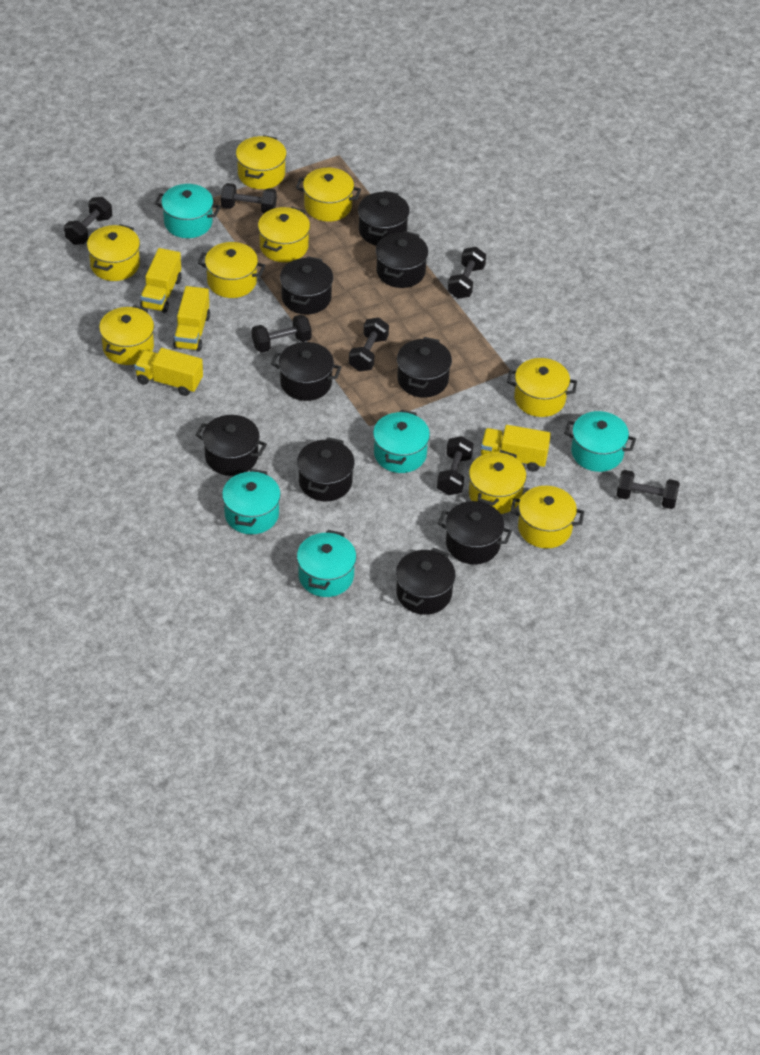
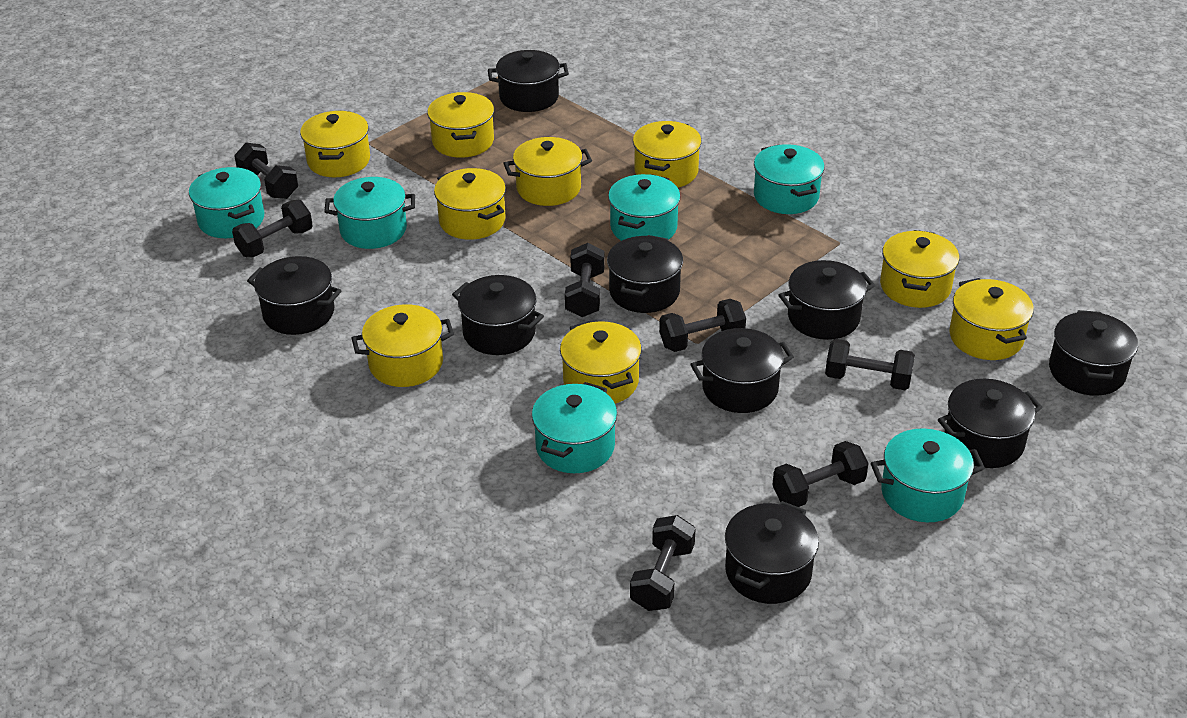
turquoise pot: 5 -> 6
yellow truck: 4 -> 0

